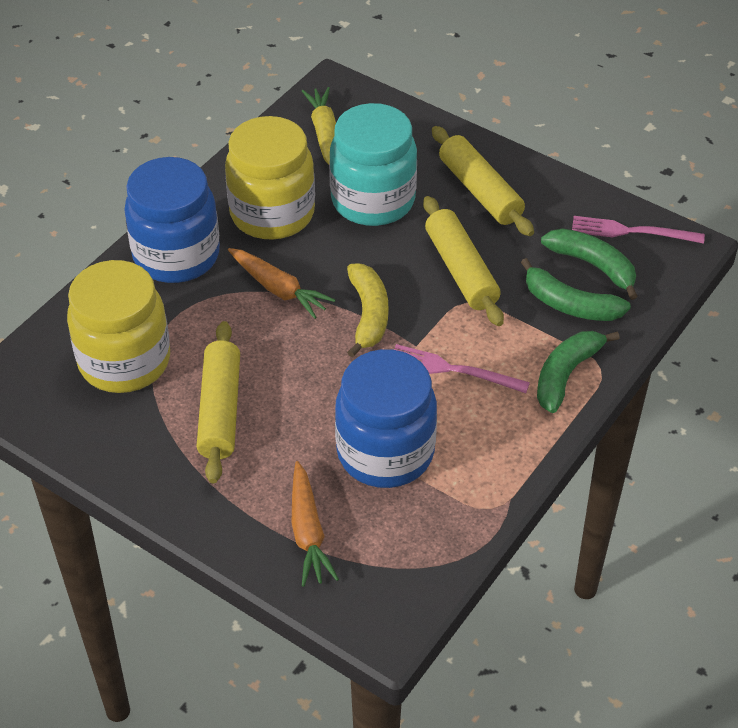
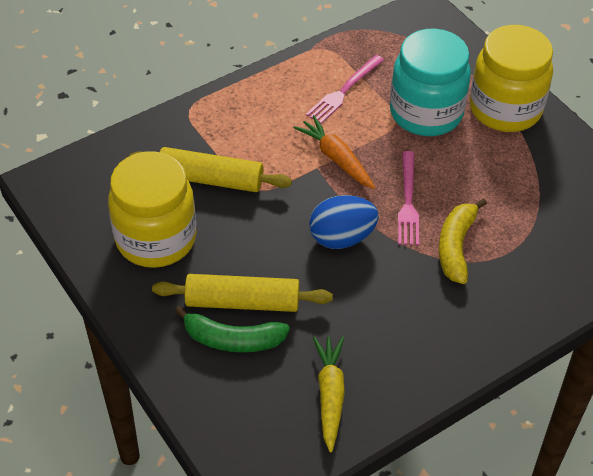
blue egg: 0 -> 1
blue jar: 2 -> 0
green banana: 3 -> 1
orange carrot: 2 -> 1
yellow rolling pin: 3 -> 2

